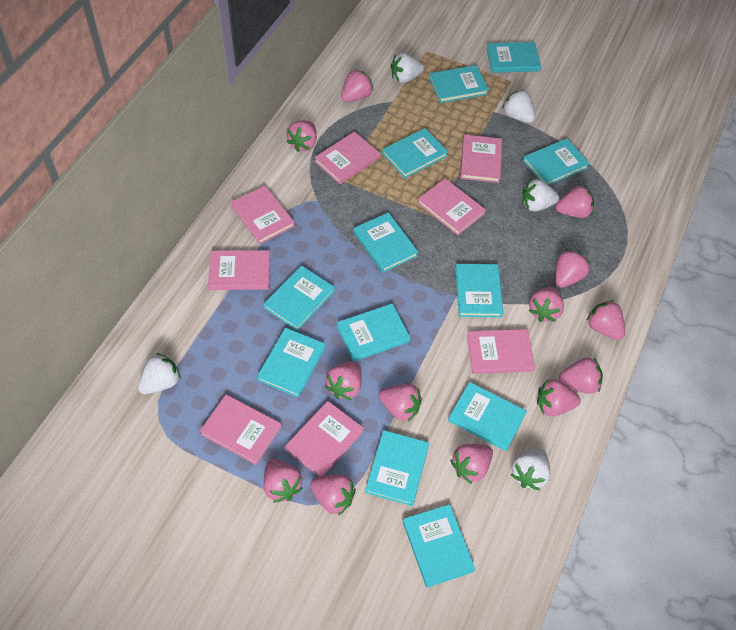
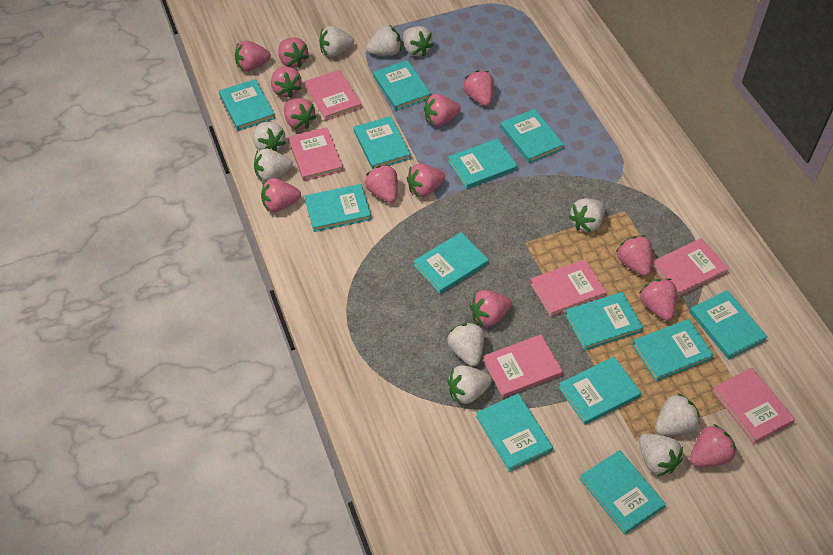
pink book: 8 -> 6
turquoise book: 12 -> 13
white strawberry: 5 -> 10

